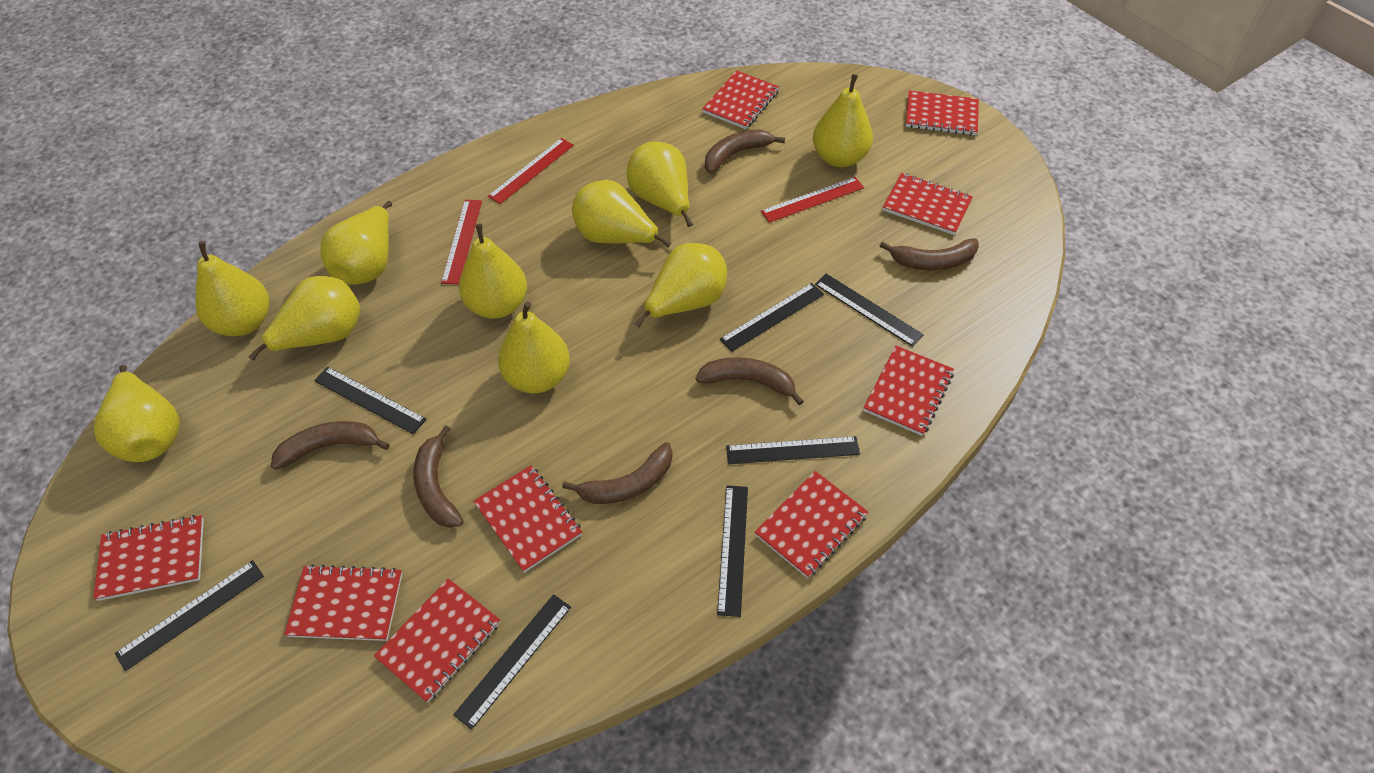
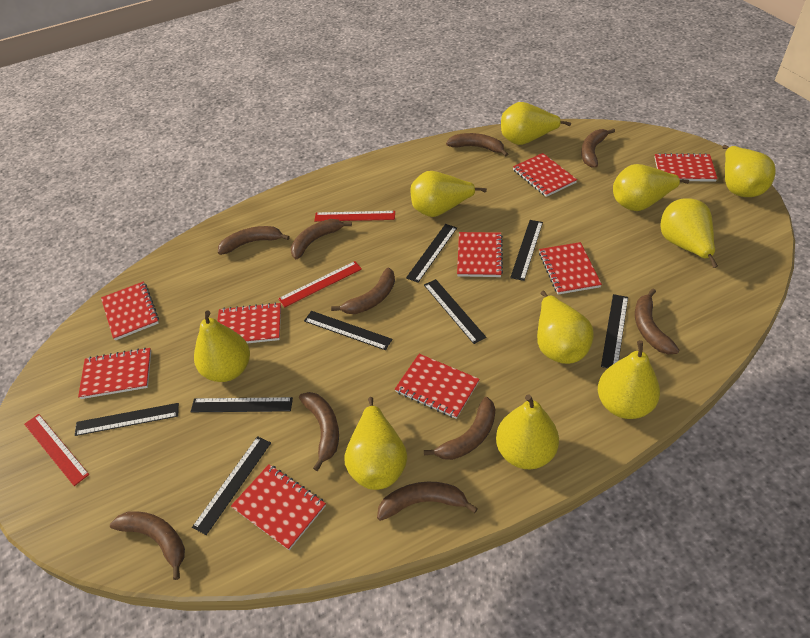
black ruler: 7 -> 8
brown banana: 6 -> 10

